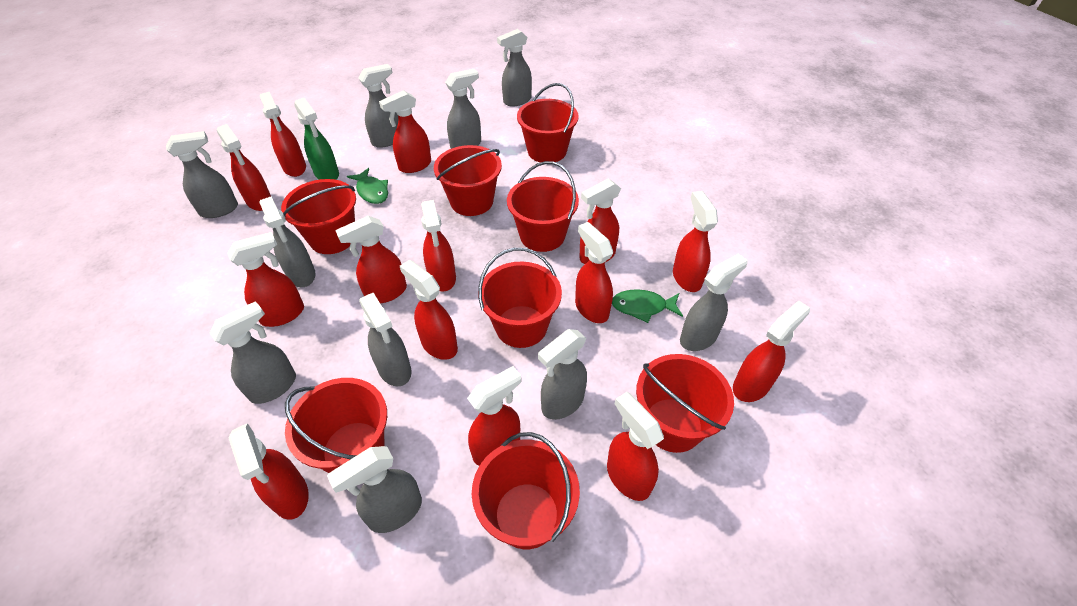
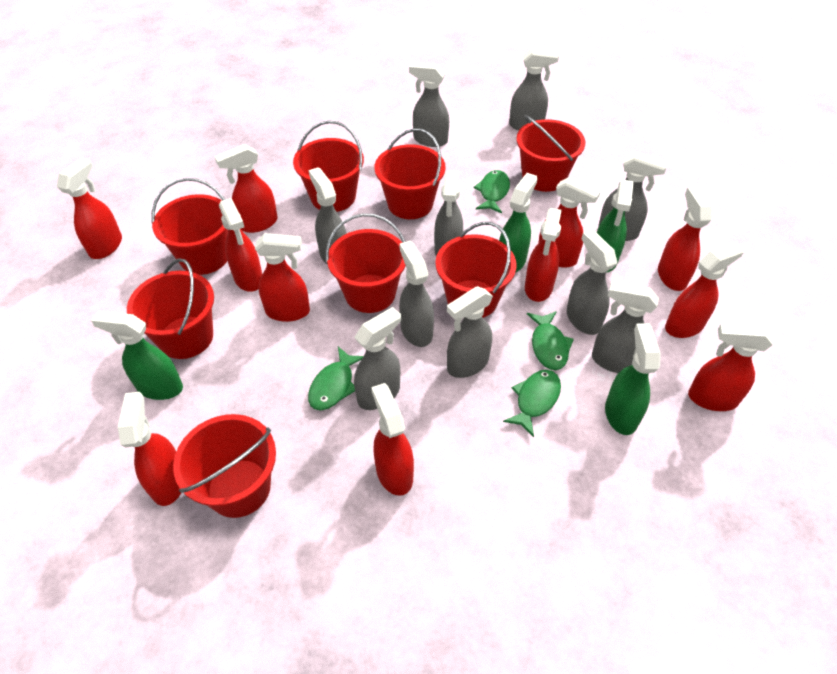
green fish: 2 -> 4
green spray bottle: 1 -> 4
red spray bottle: 14 -> 11

